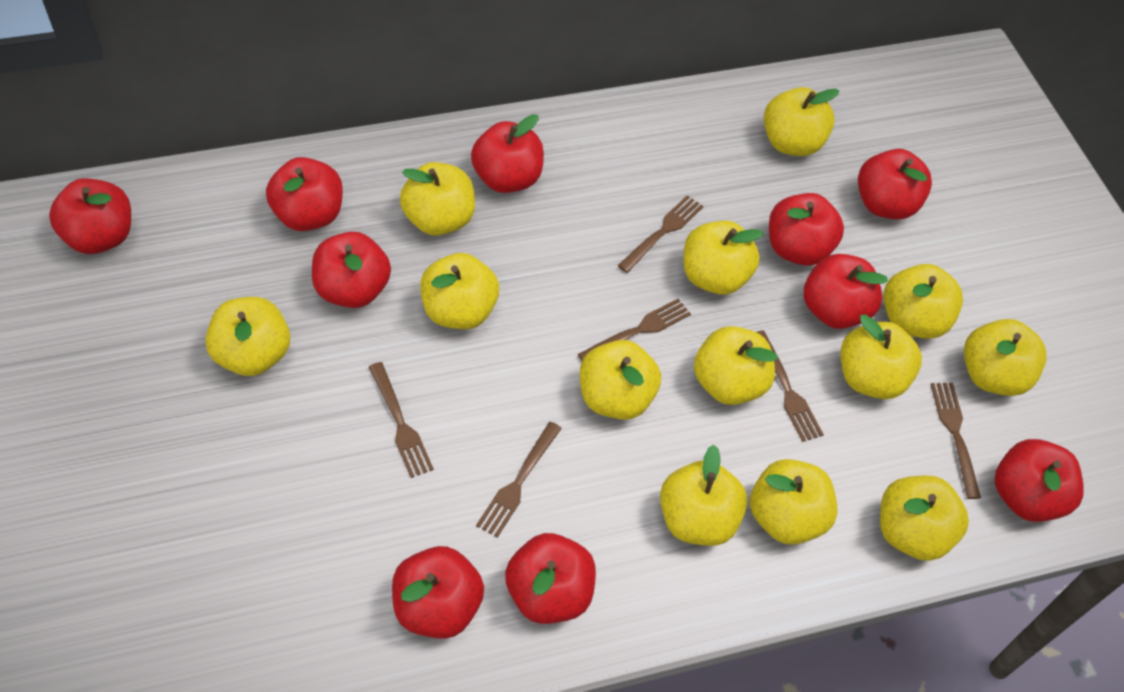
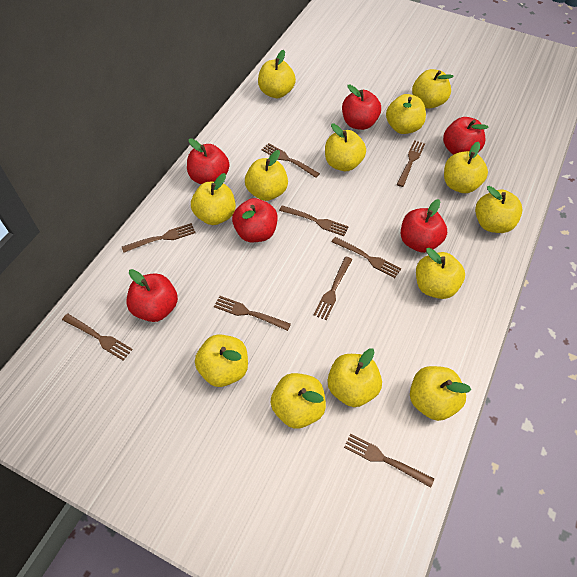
brown fork: 6 -> 9
red apple: 10 -> 6

